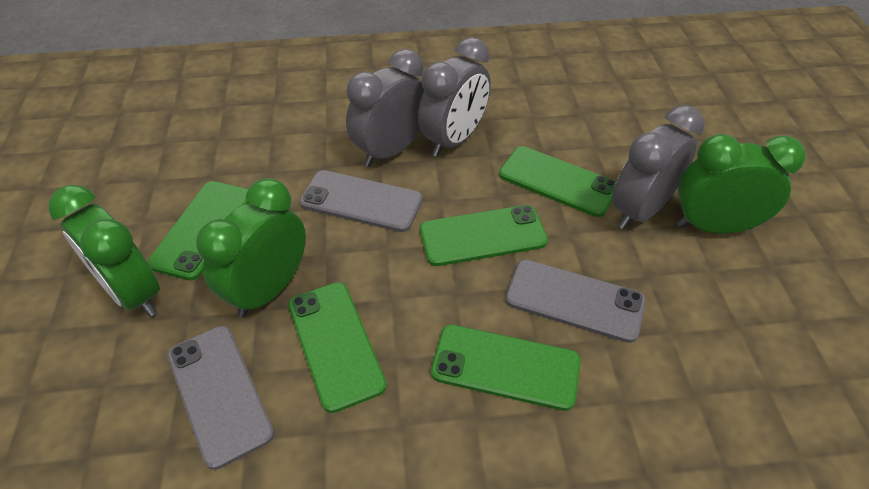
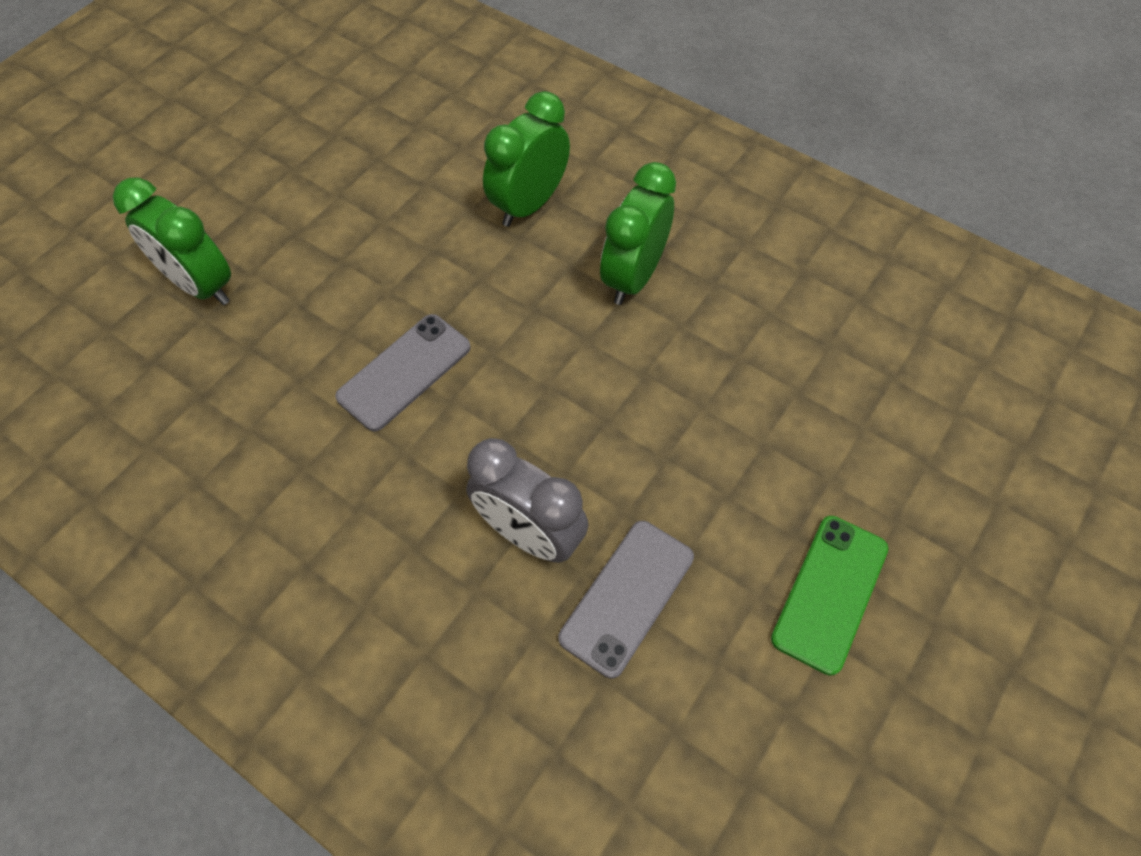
green phone: 5 -> 1
grey clock: 3 -> 1
grey phone: 3 -> 2

